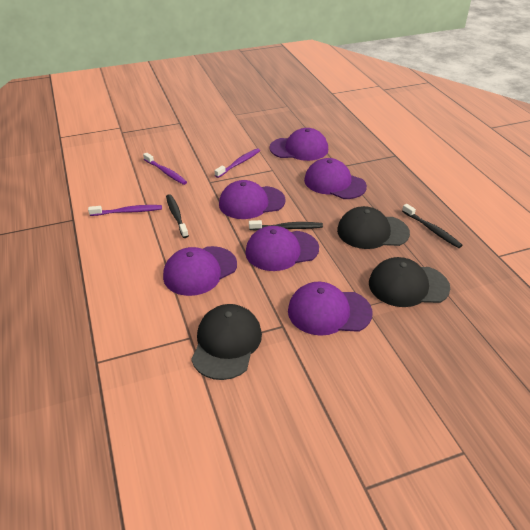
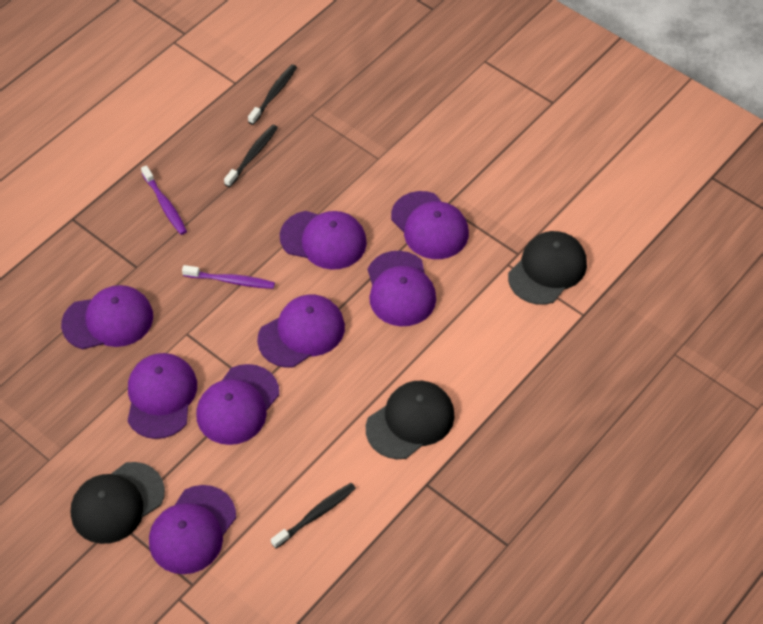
purple cap: 6 -> 8
purple toothbrush: 3 -> 2

